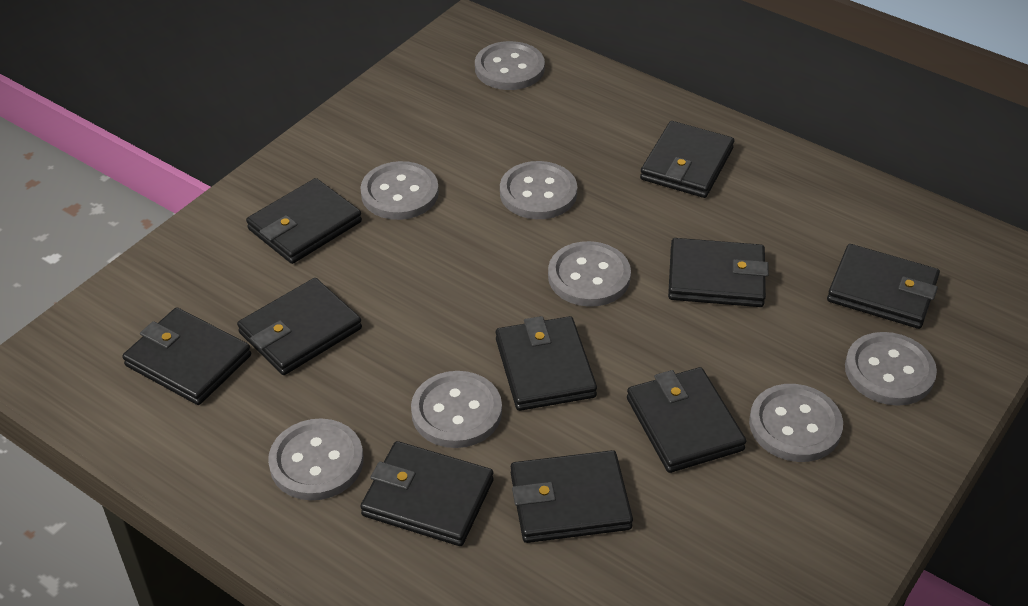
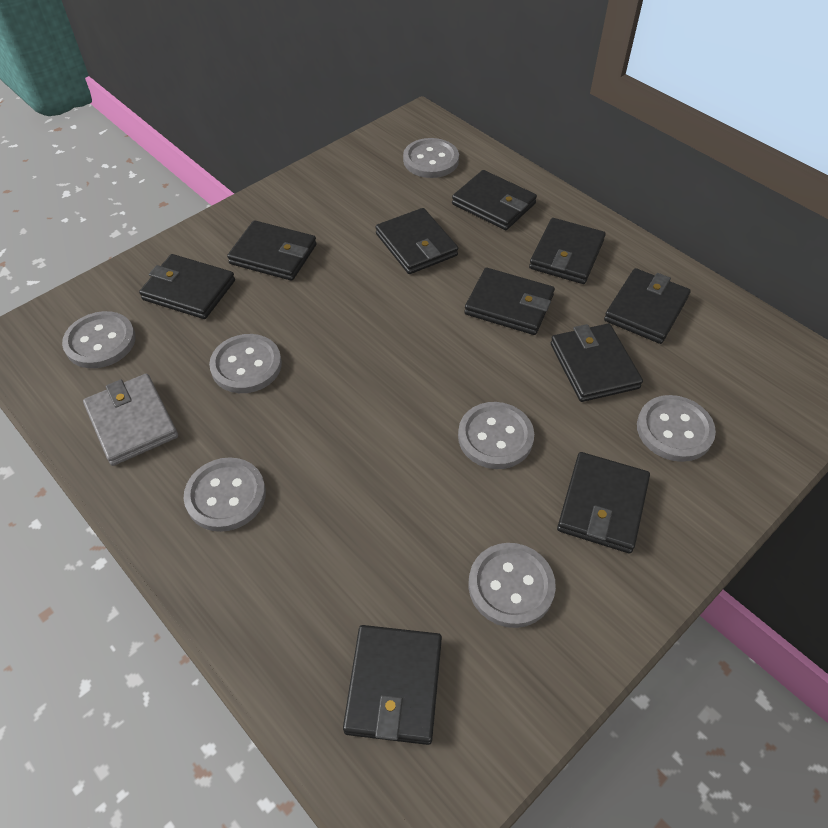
grey button: 8 -> 7
grey wallet: 0 -> 1

